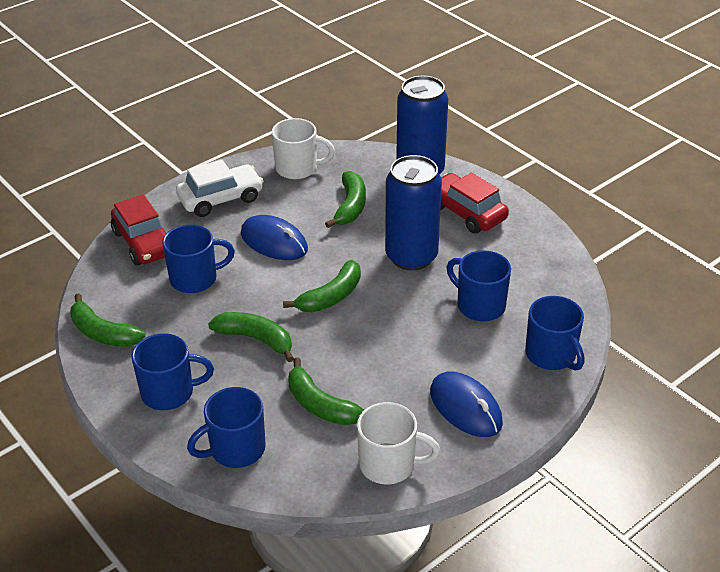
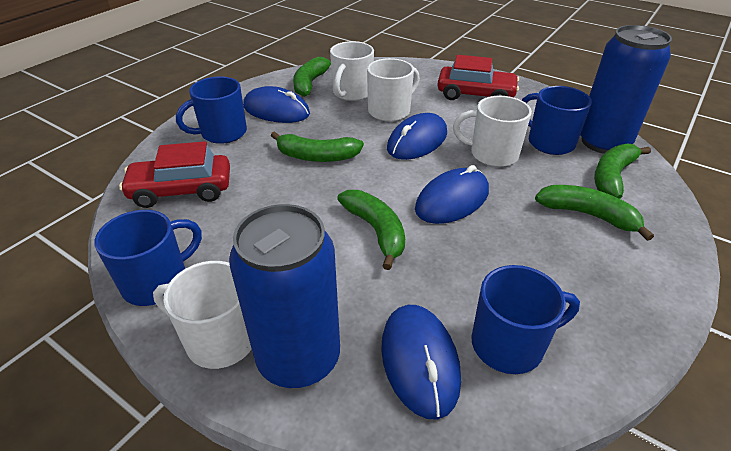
blue mouse: 2 -> 4
blue mug: 5 -> 4
white car: 1 -> 0
white mug: 2 -> 4

